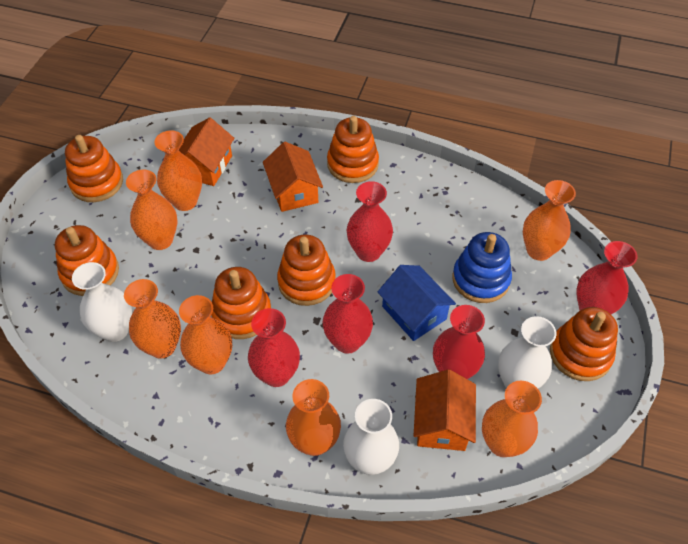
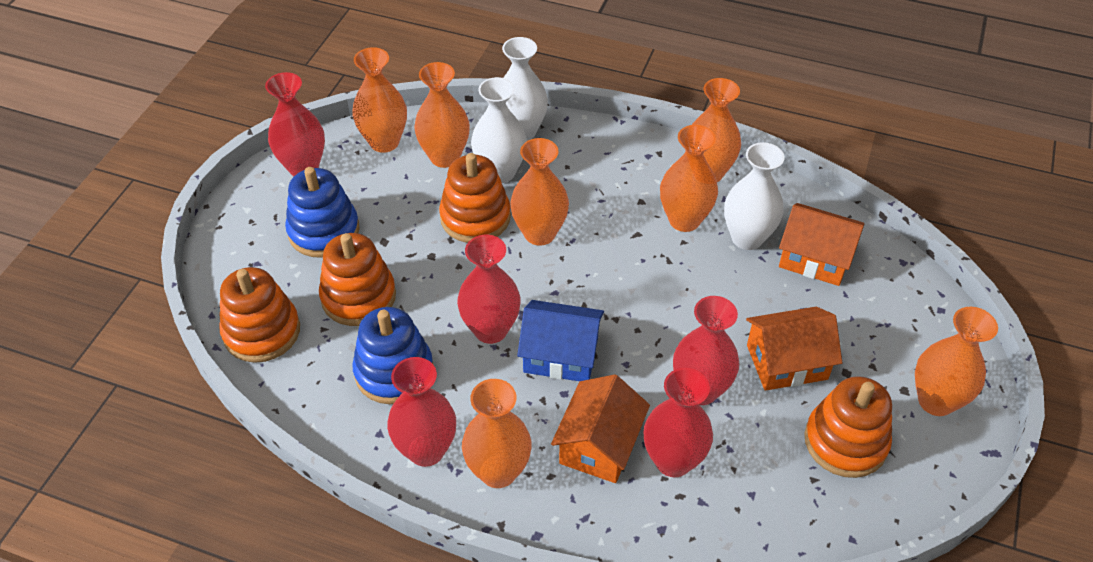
blue stacking toy: 1 -> 2
orange stacking toy: 6 -> 4

